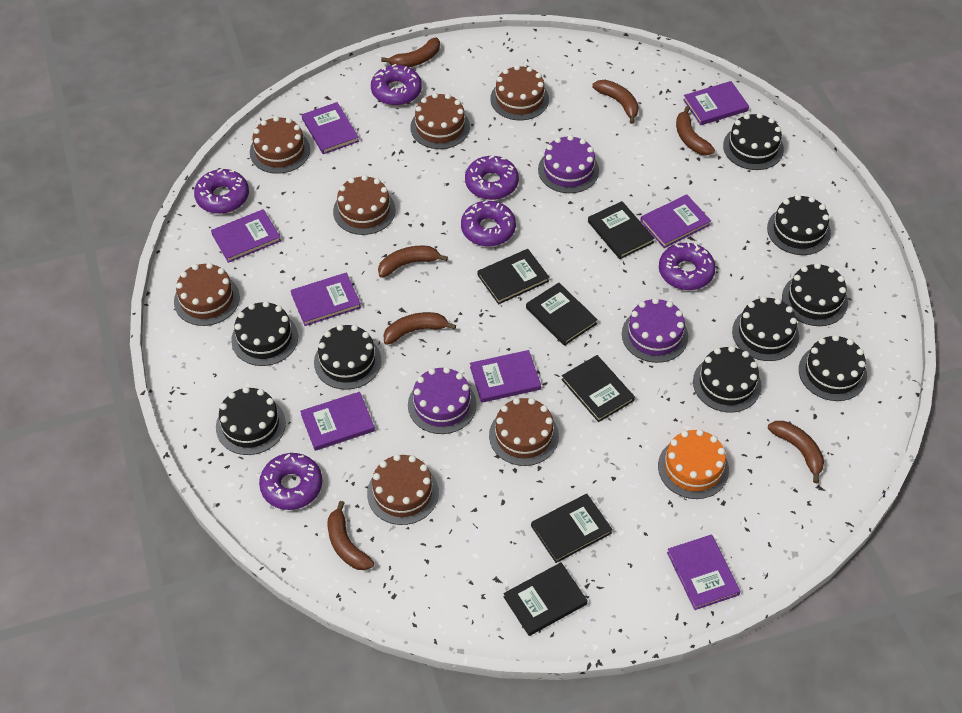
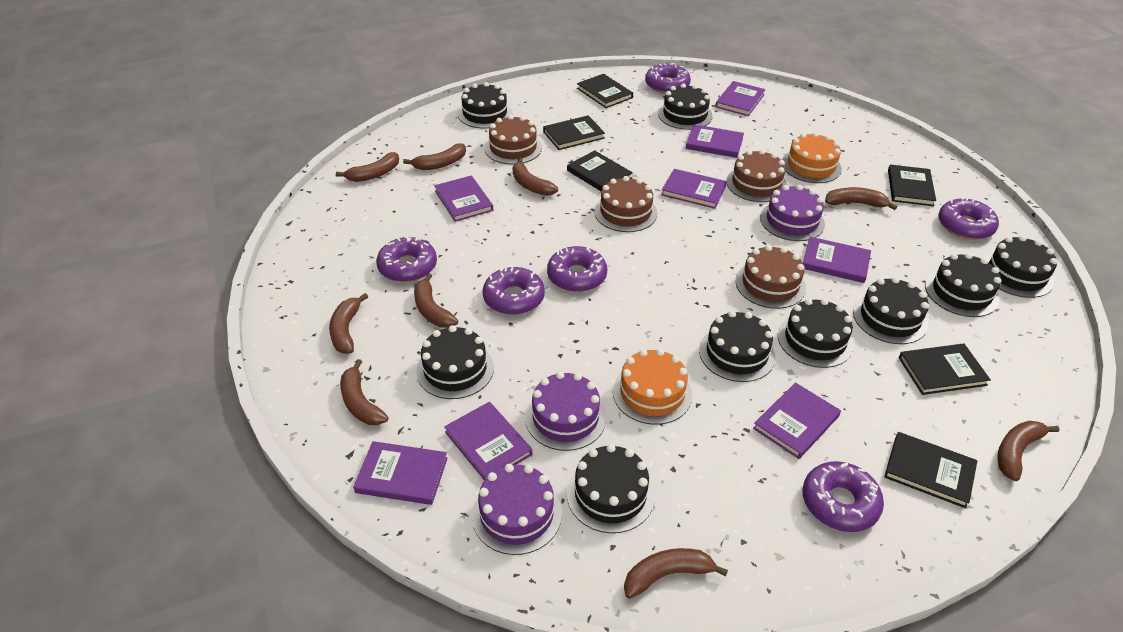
brown banana: 7 -> 9
brown cake: 7 -> 4
orange cake: 1 -> 2

